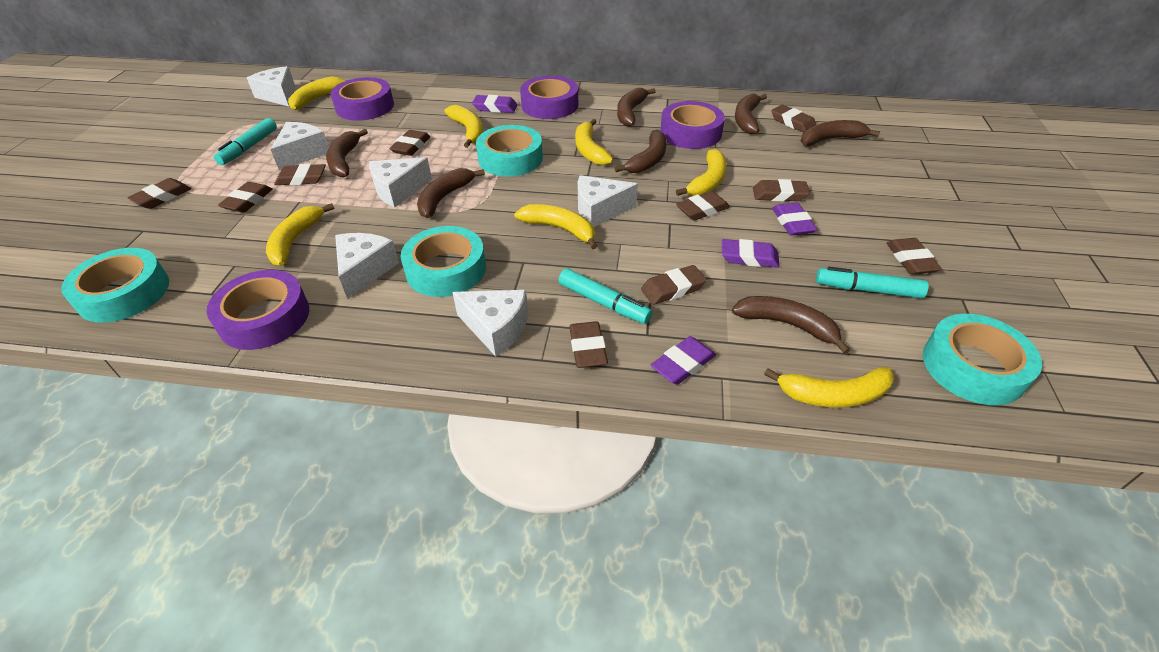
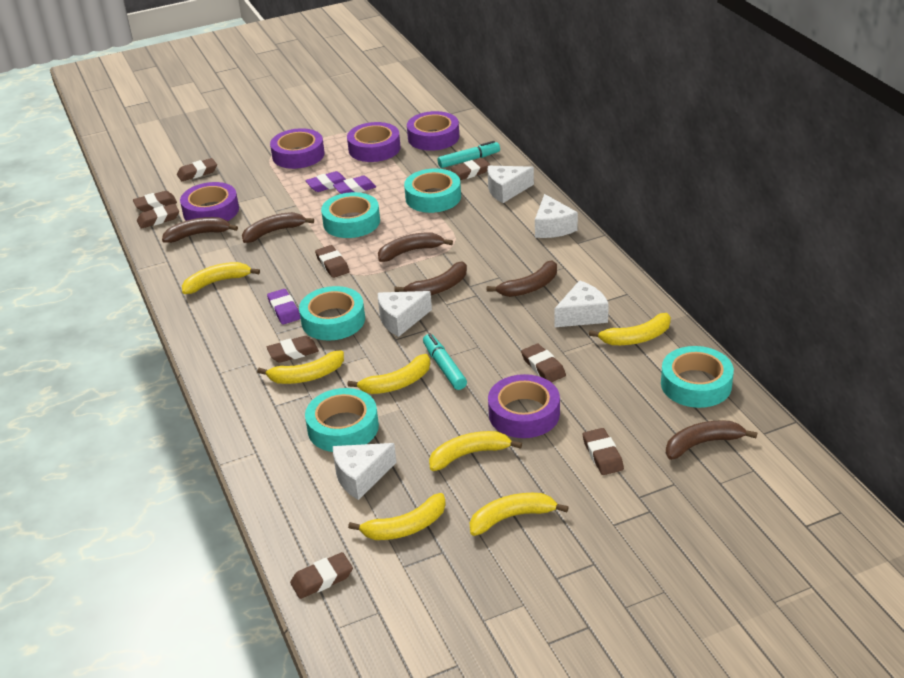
brown banana: 7 -> 6
brown eraser: 10 -> 9
purple eraser: 4 -> 3
purple tape: 4 -> 5
turquoise marker: 3 -> 2
turquoise tape: 4 -> 5
white cheese: 6 -> 5

